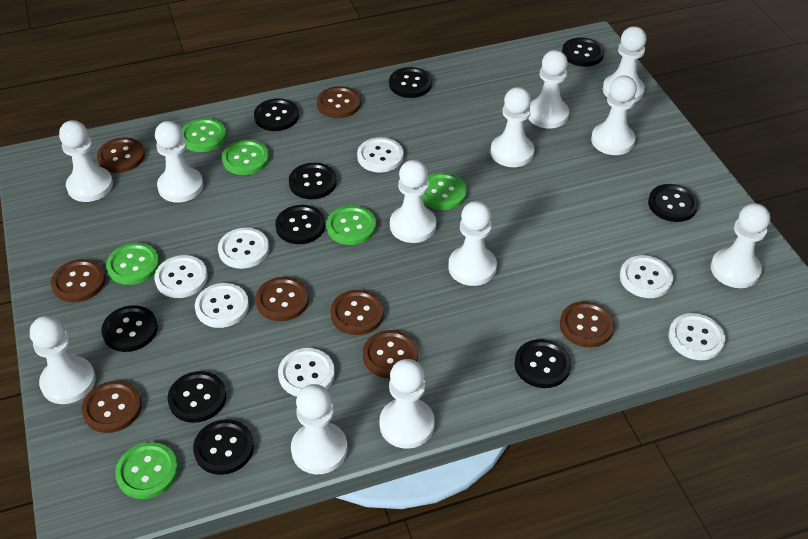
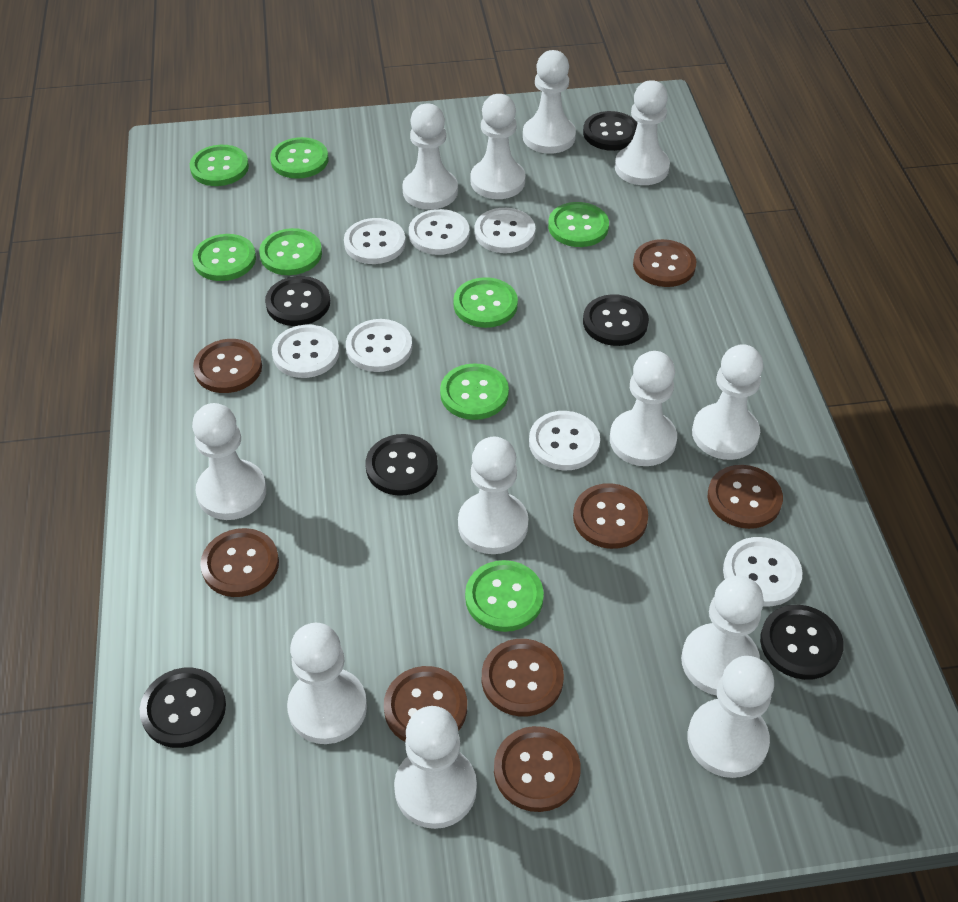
black button: 10 -> 6
green button: 6 -> 8

